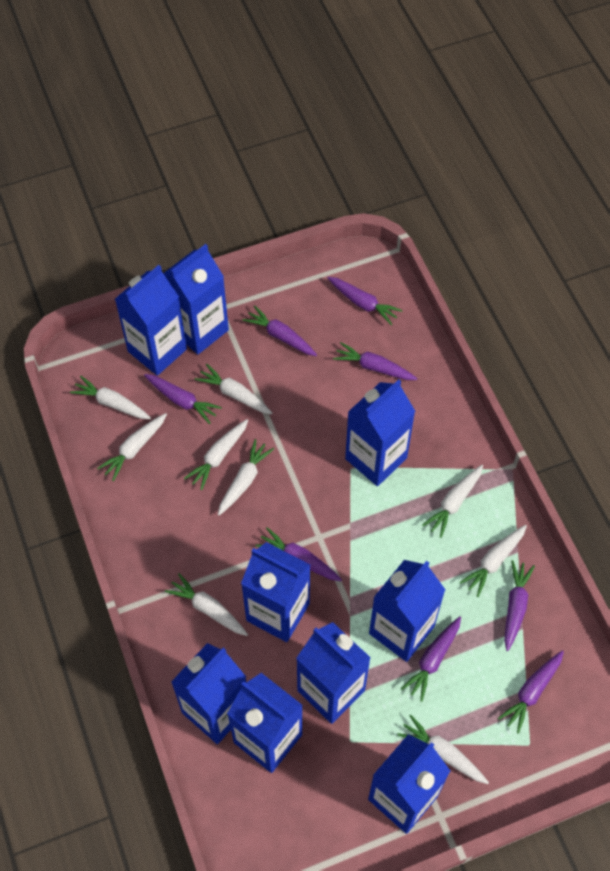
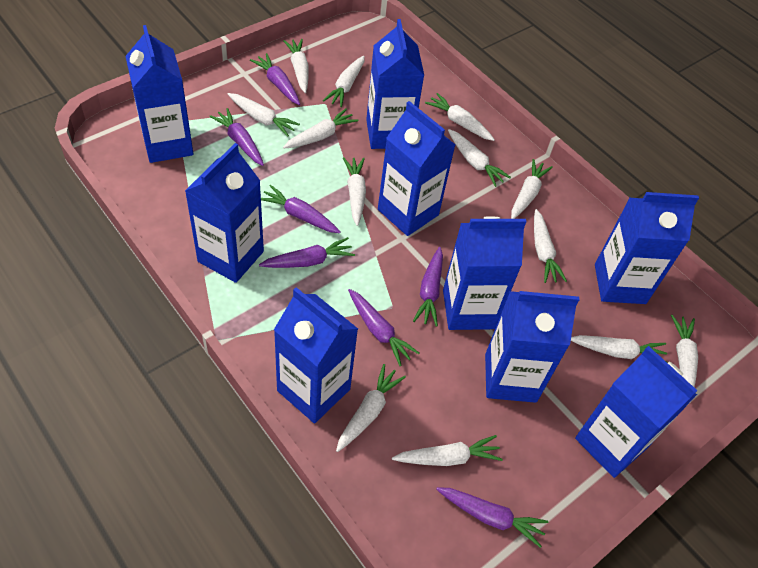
purple carrot: 8 -> 7
white carrot: 9 -> 13

